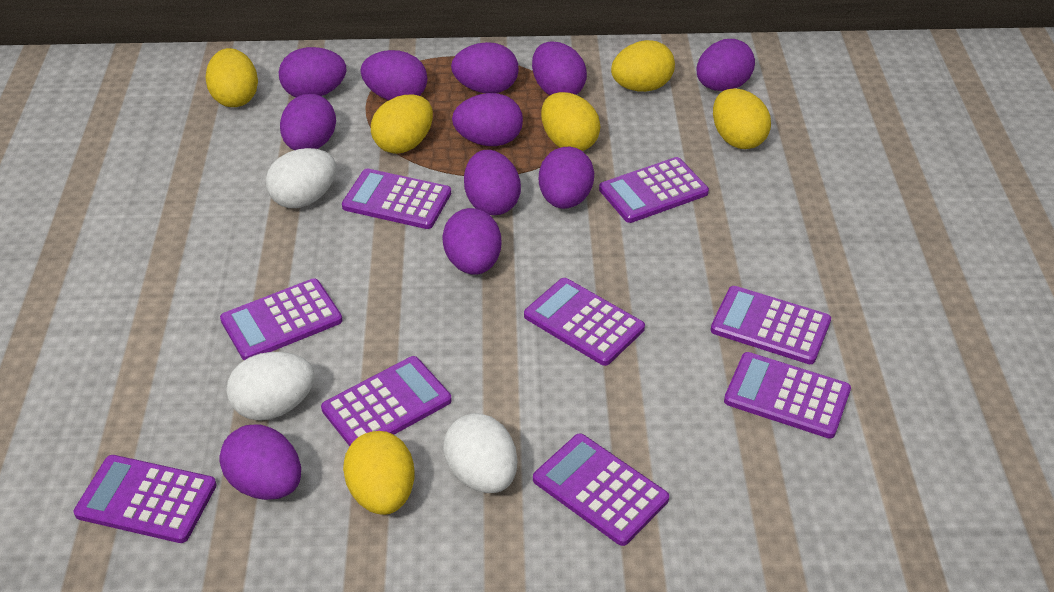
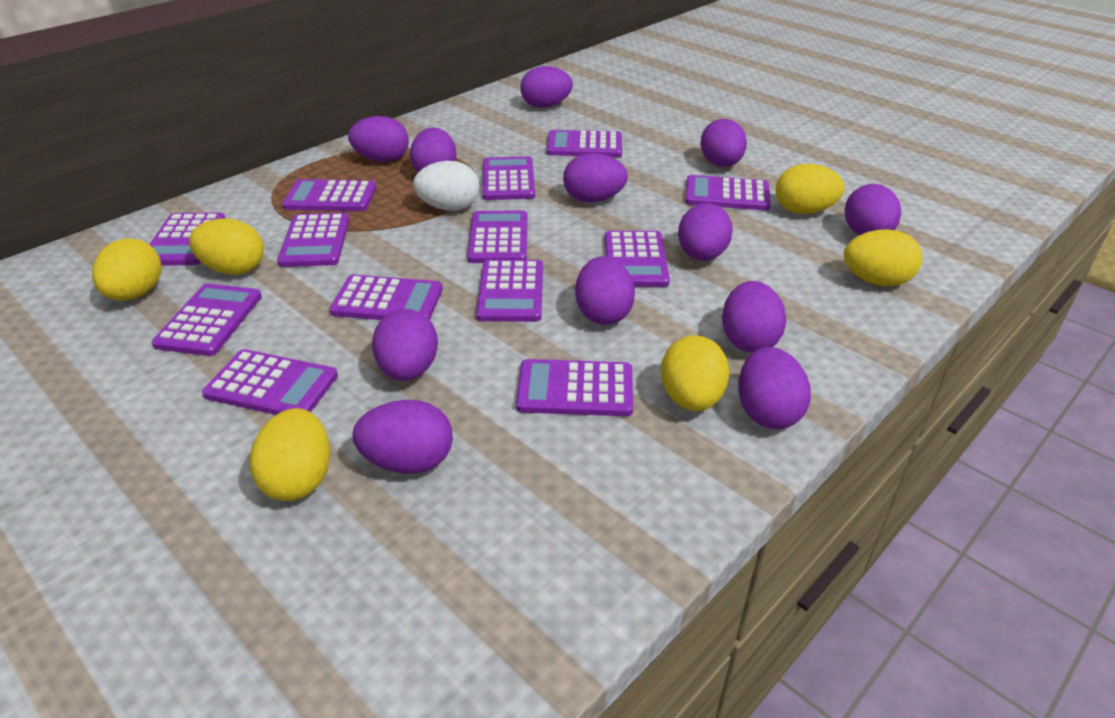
purple calculator: 9 -> 13
purple egg: 11 -> 12
white egg: 3 -> 1

